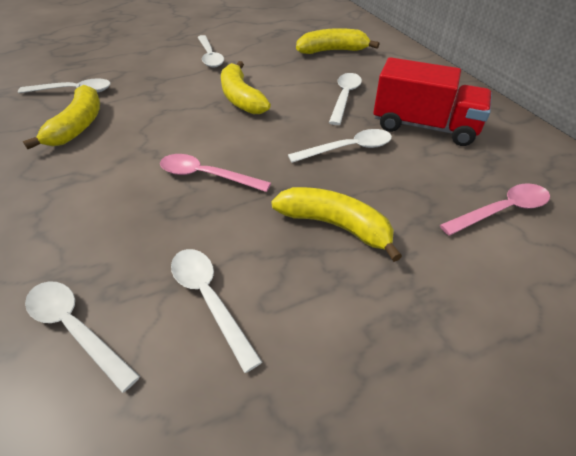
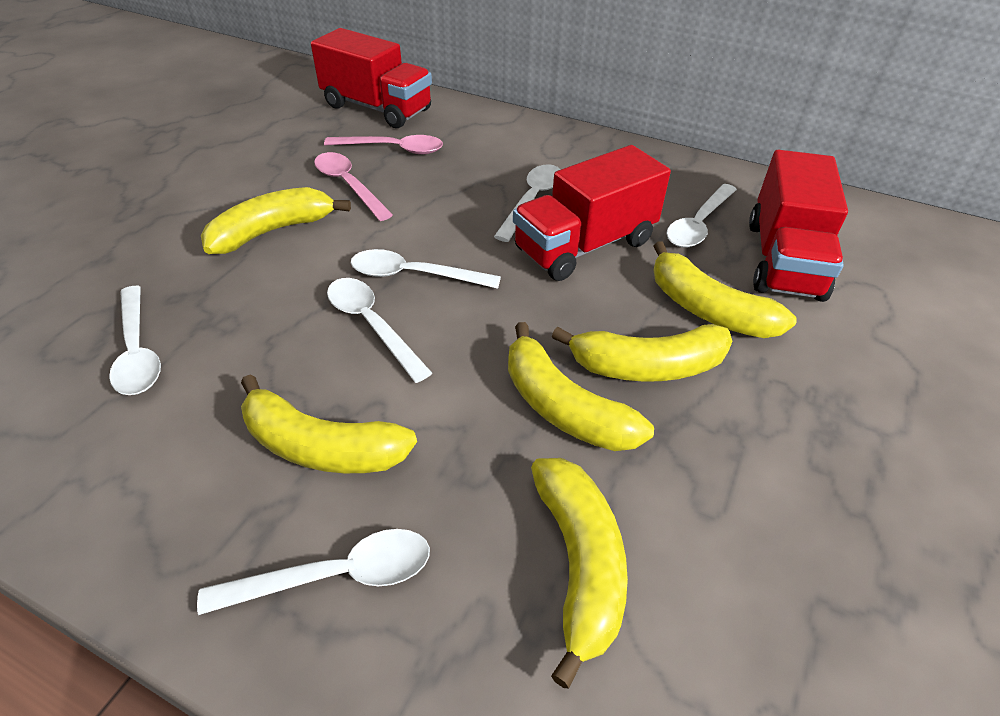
red truck: 1 -> 3
yellow banana: 4 -> 6

